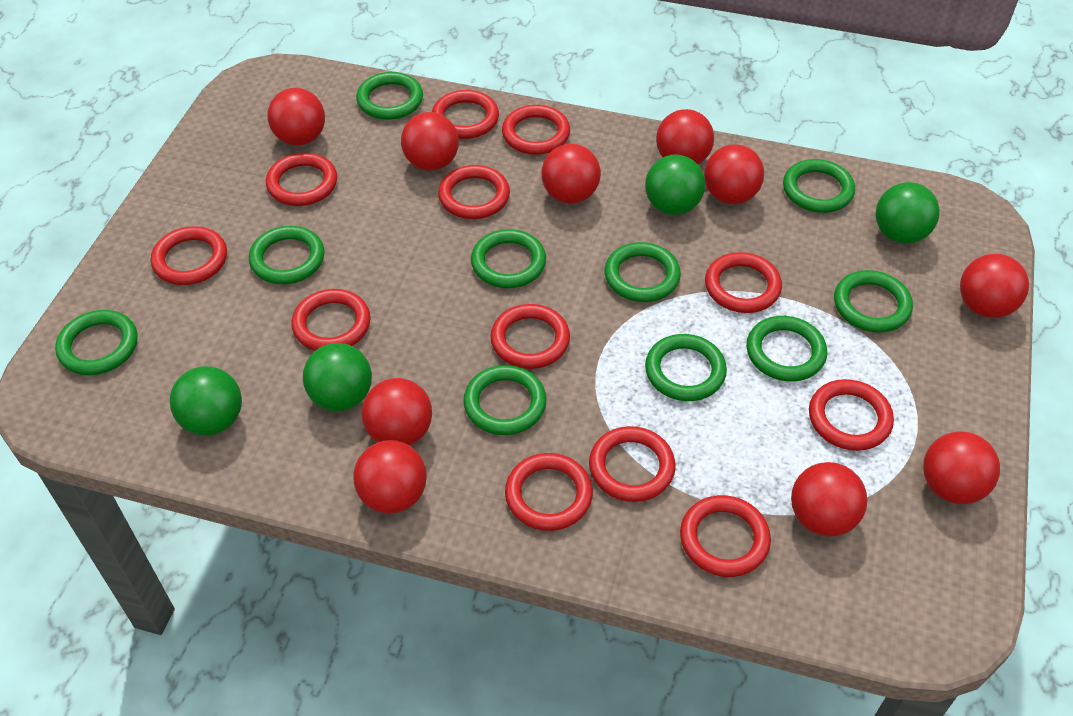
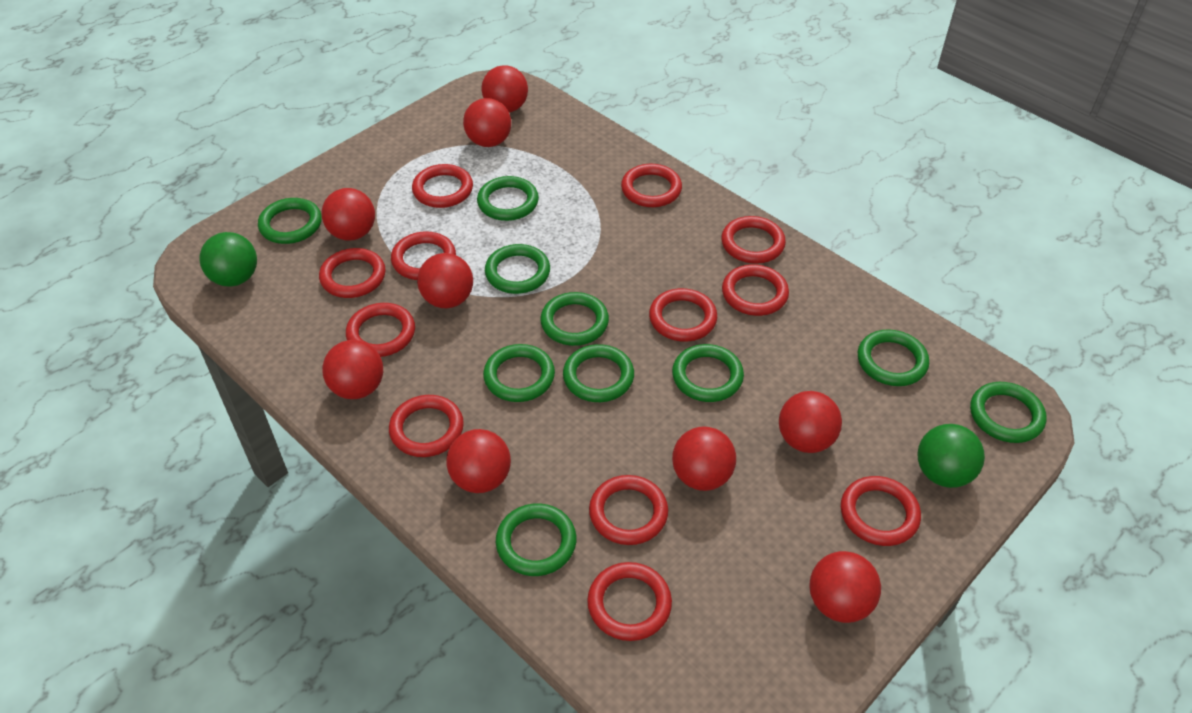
green ball: 4 -> 2
red ball: 10 -> 9

